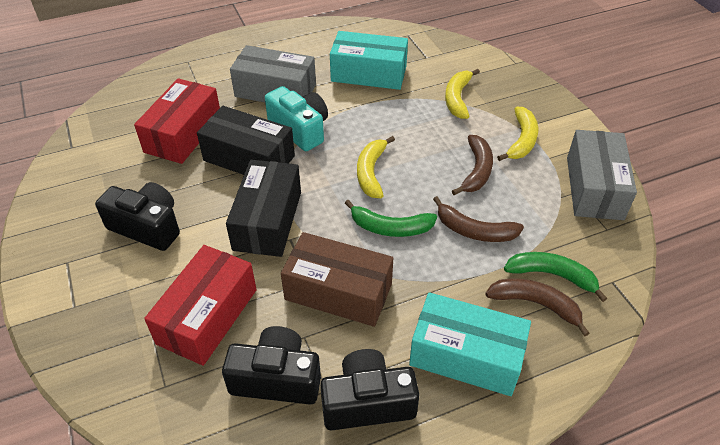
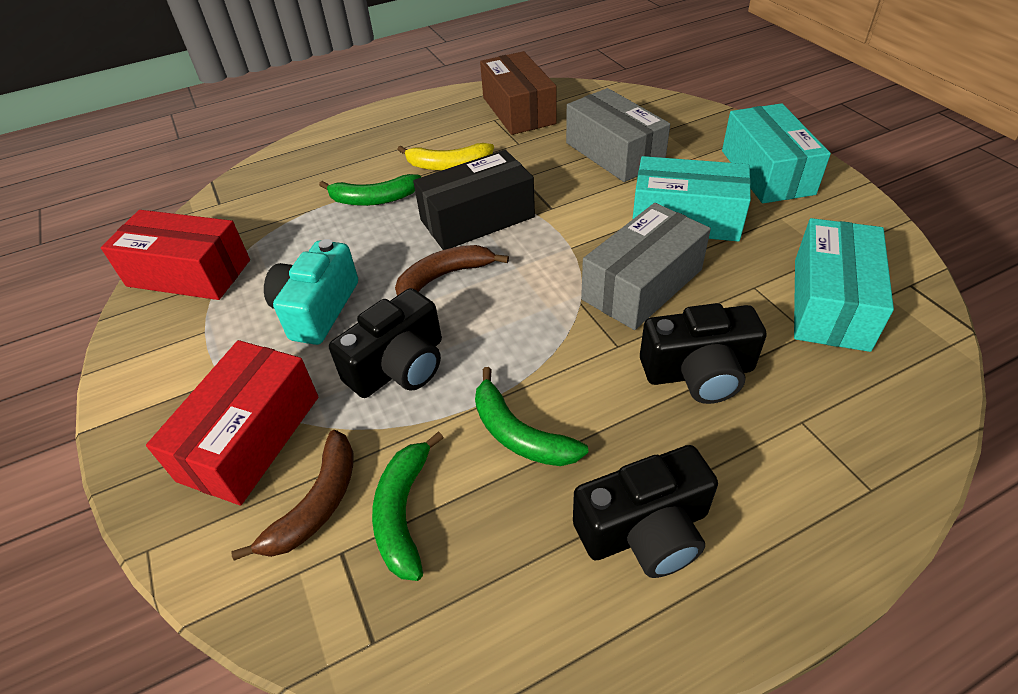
black box: 2 -> 1
brown banana: 3 -> 2
green banana: 2 -> 3
turquoise box: 2 -> 3
yellow banana: 3 -> 1

